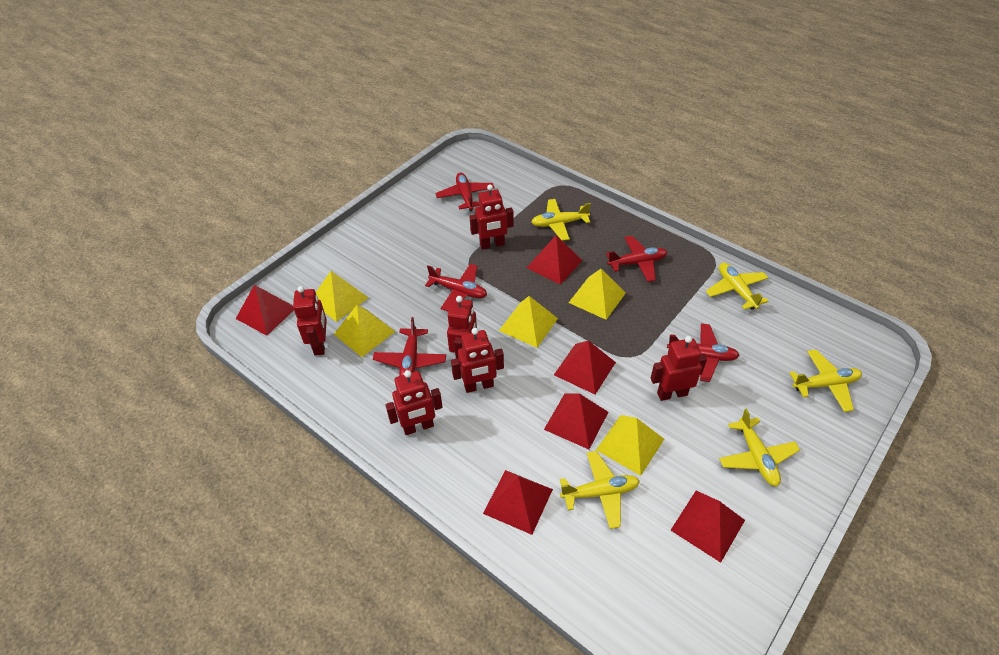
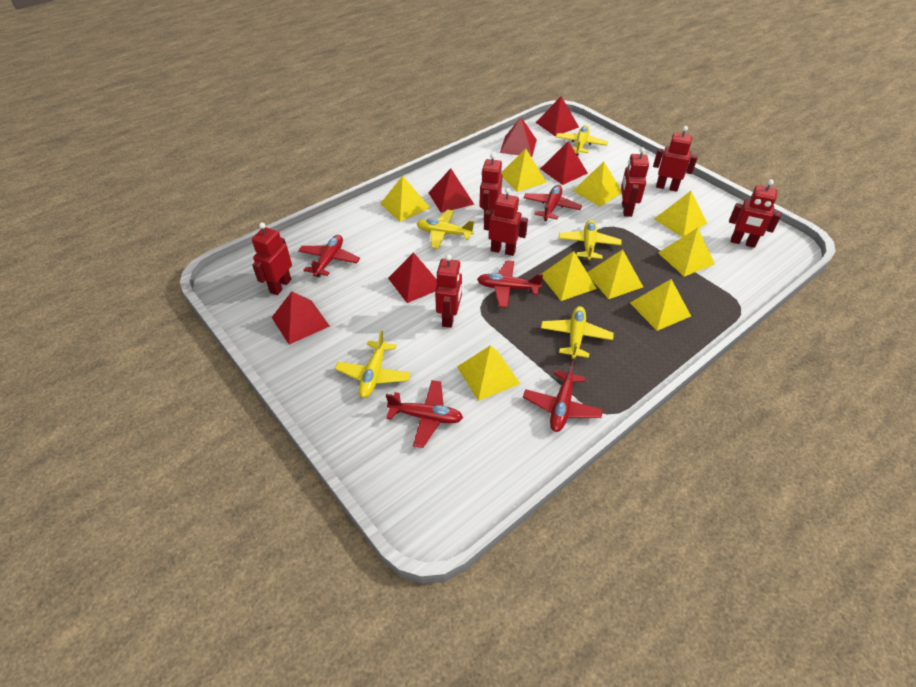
red robot: 6 -> 7
yellow pyramid: 5 -> 9

